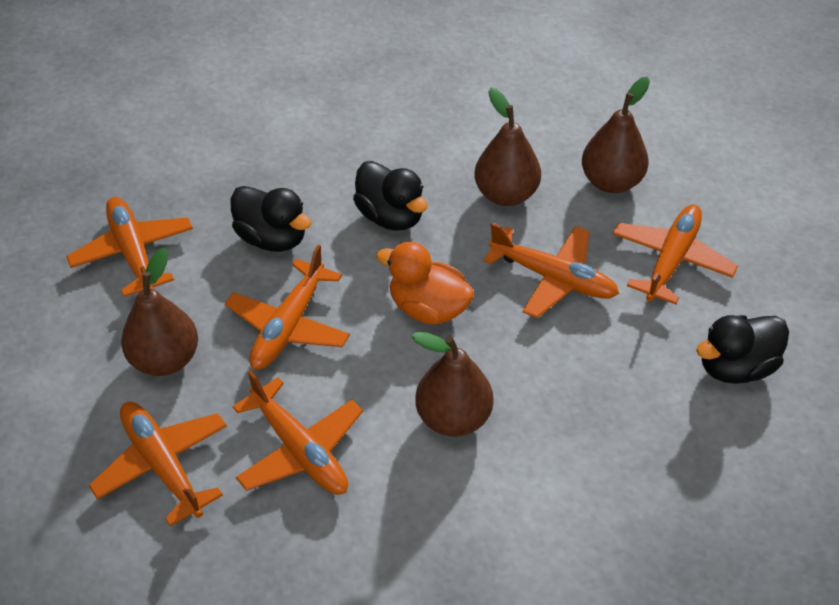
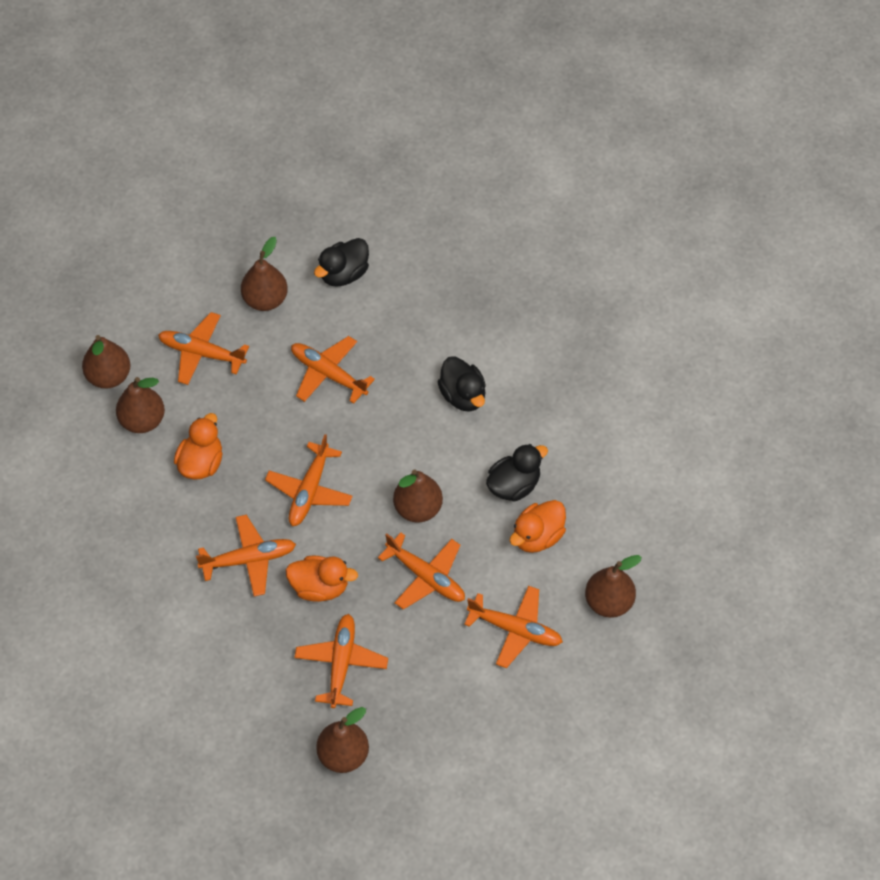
brown pear: 4 -> 6
orange duck: 1 -> 3
orange plane: 6 -> 7

